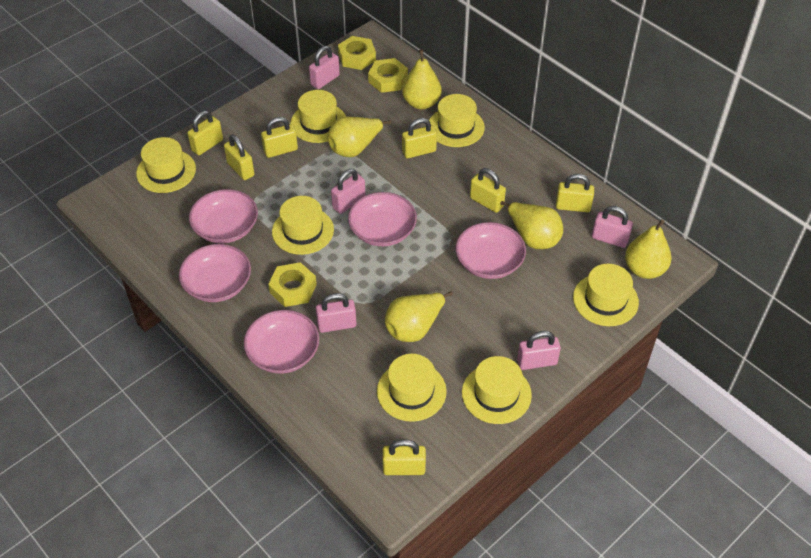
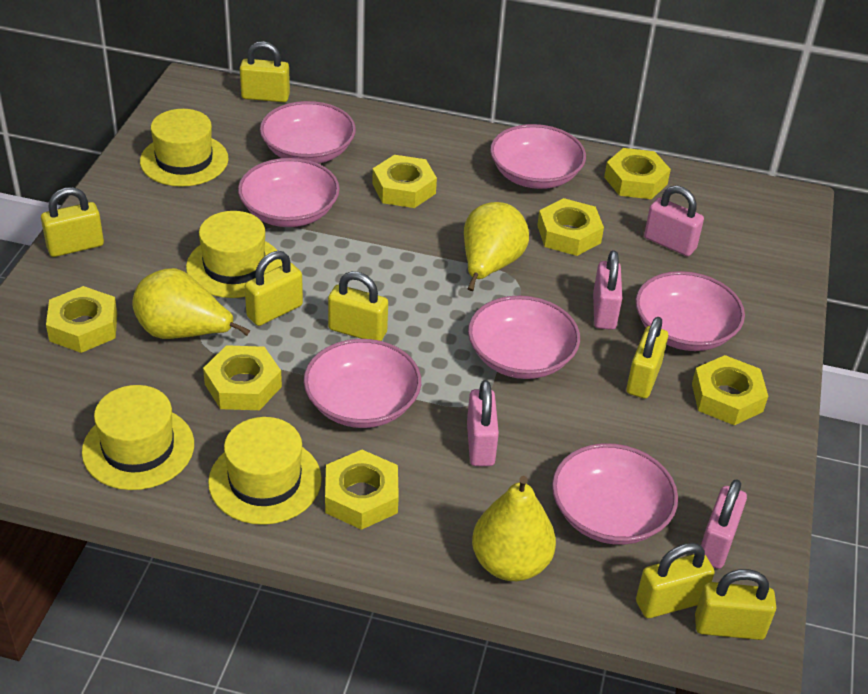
pink bowl: 5 -> 7
pink padlock: 5 -> 4
yellow hat: 7 -> 4
yellow nut: 3 -> 7
yellow pear: 5 -> 3

